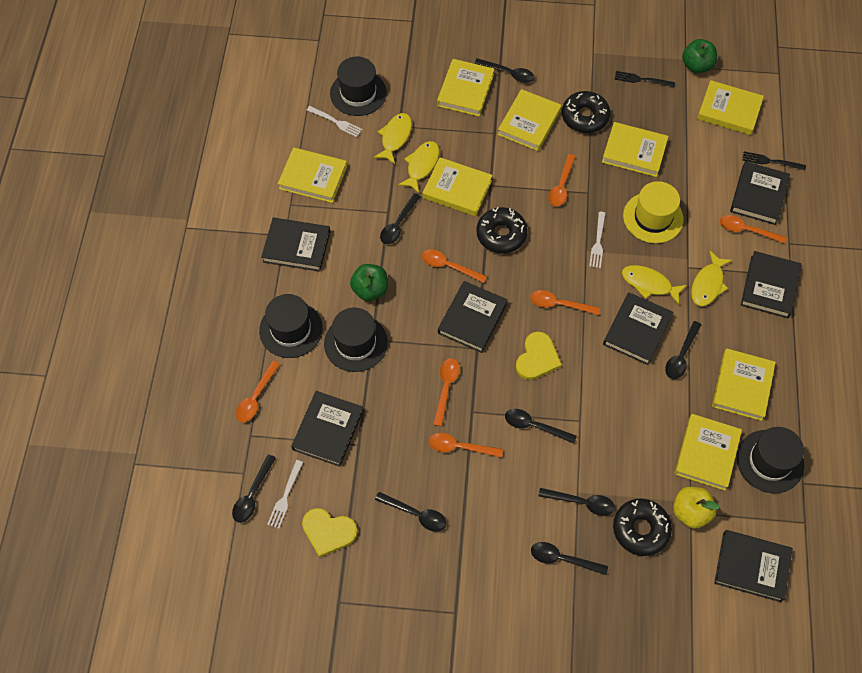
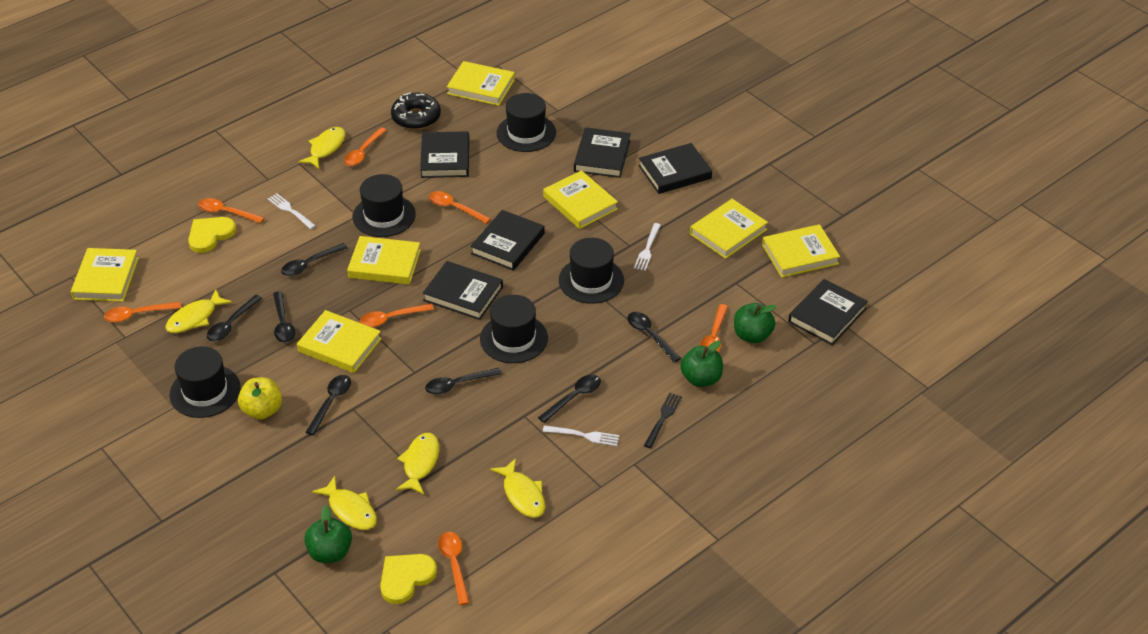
black book: 7 -> 6
black donut: 3 -> 1
black fork: 2 -> 1
black hat: 4 -> 5
black spoon: 8 -> 7
green apple: 2 -> 3
yellow book: 8 -> 7
yellow fish: 4 -> 5
yellow hat: 1 -> 0

